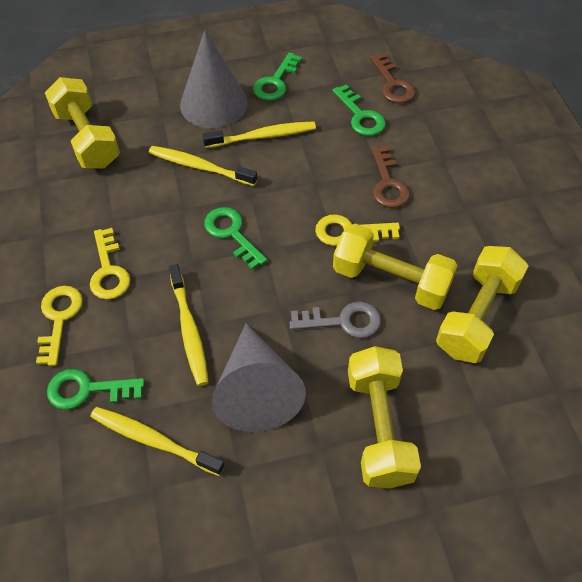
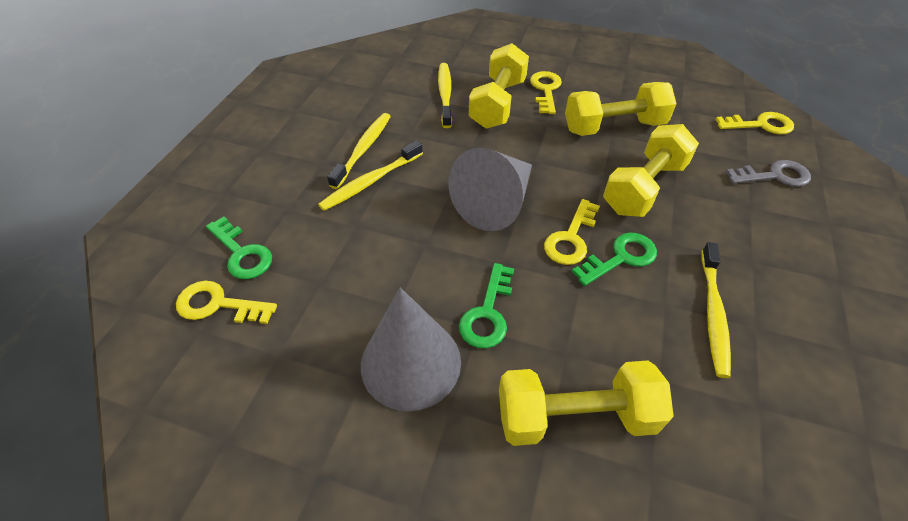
brown key: 2 -> 0
green key: 4 -> 3
yellow key: 3 -> 4

